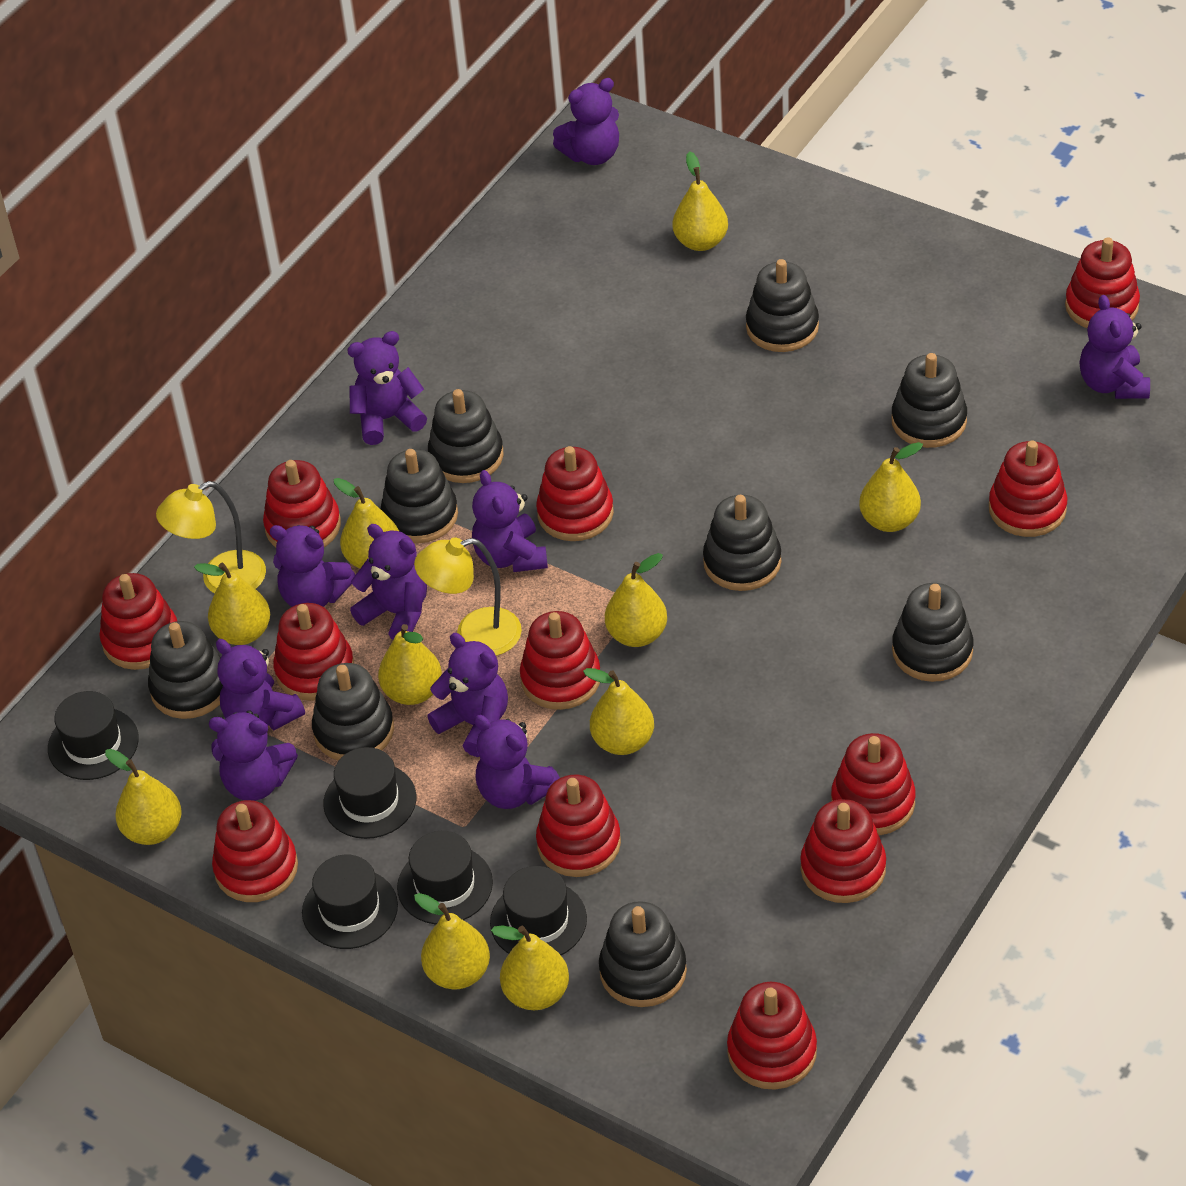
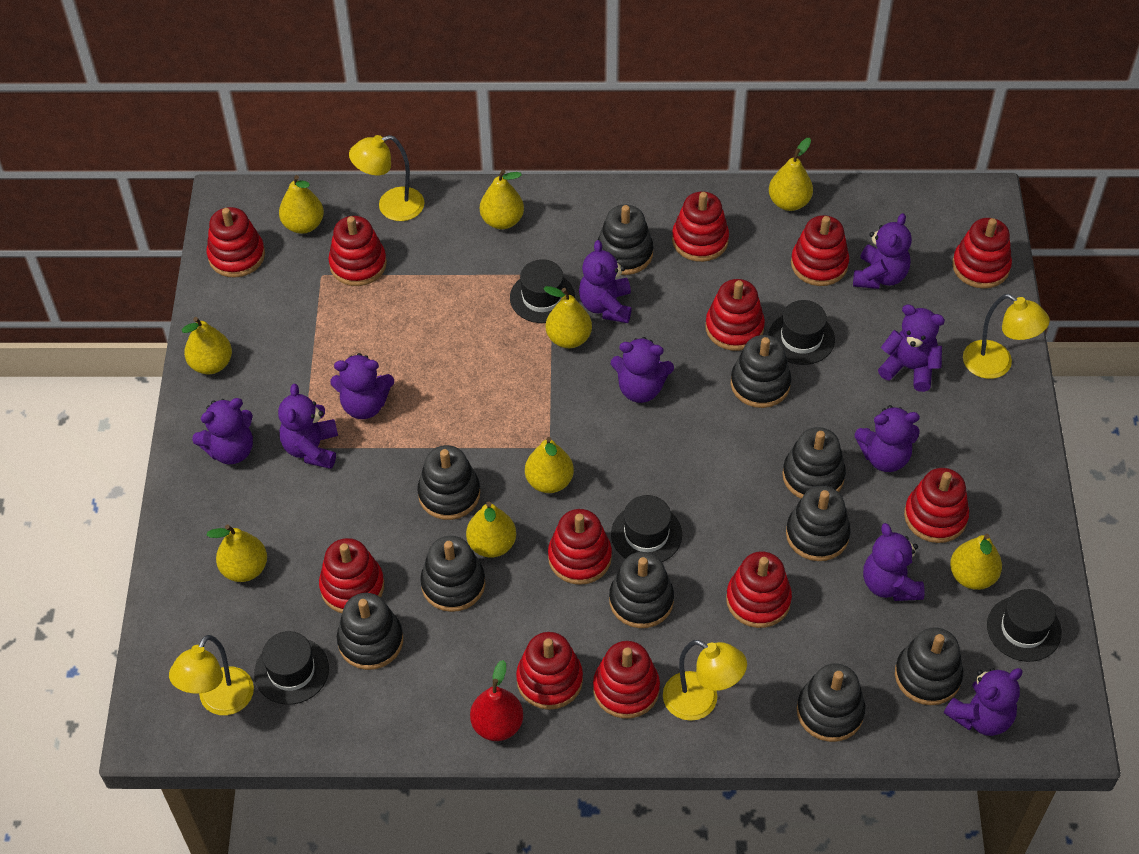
black stacking toy: 9 -> 10
red pear: 0 -> 1
yellow lamp: 2 -> 4
yellow pear: 10 -> 9

